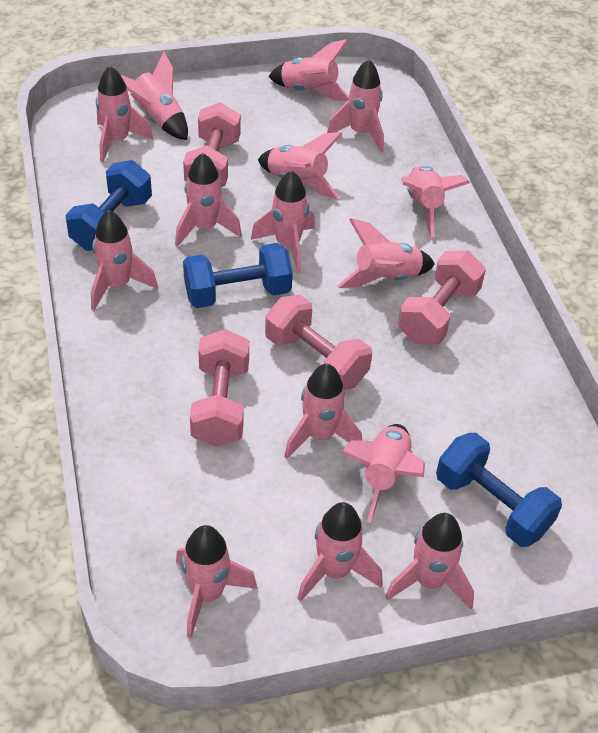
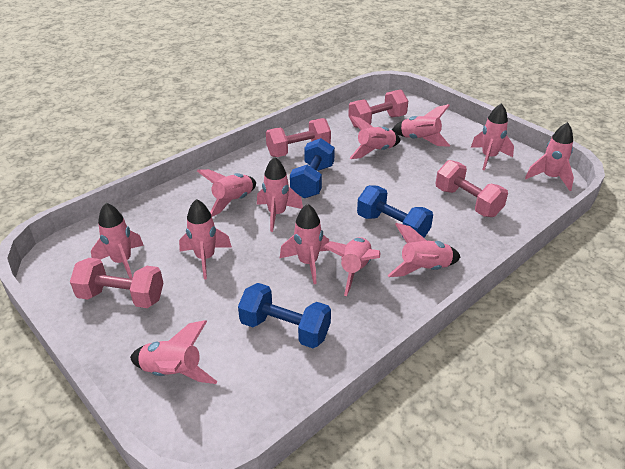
pink rocket: 15 -> 12

